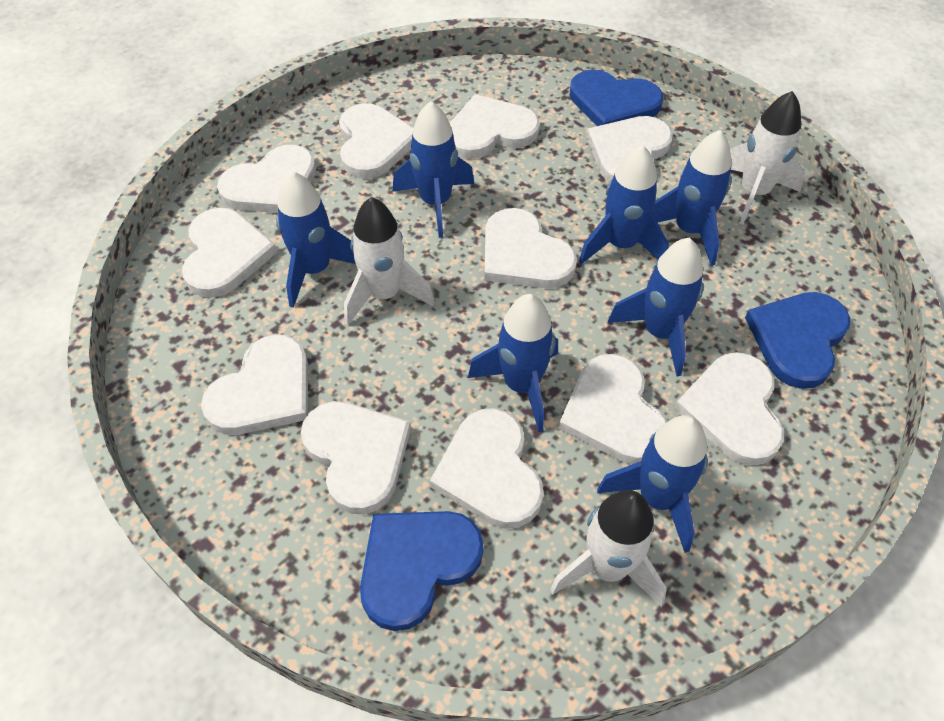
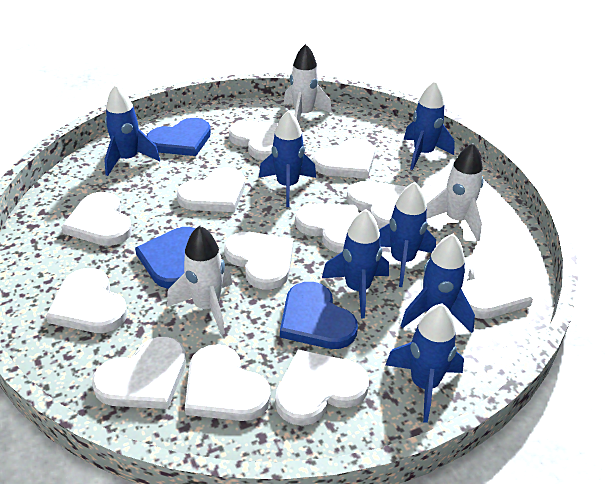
white heart: 11 -> 12

